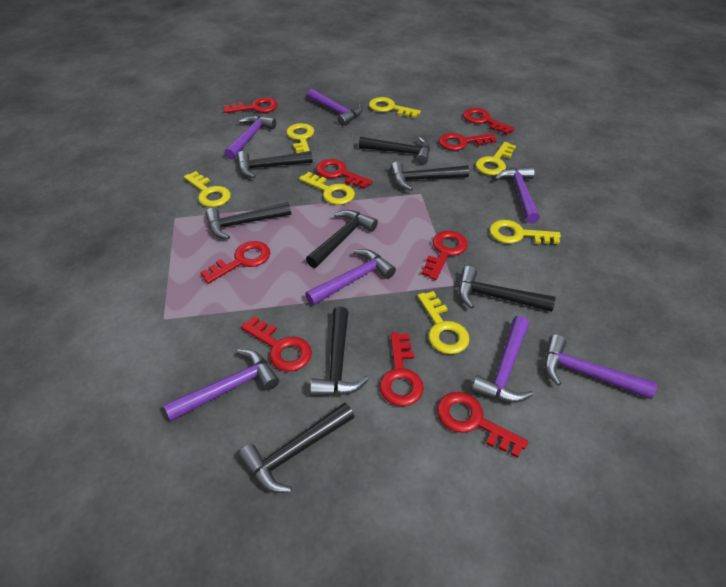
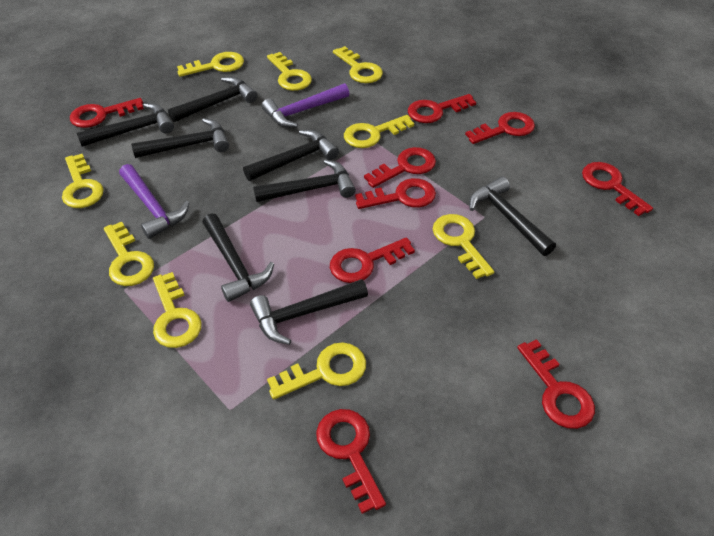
purple hammer: 7 -> 2
yellow key: 7 -> 9

